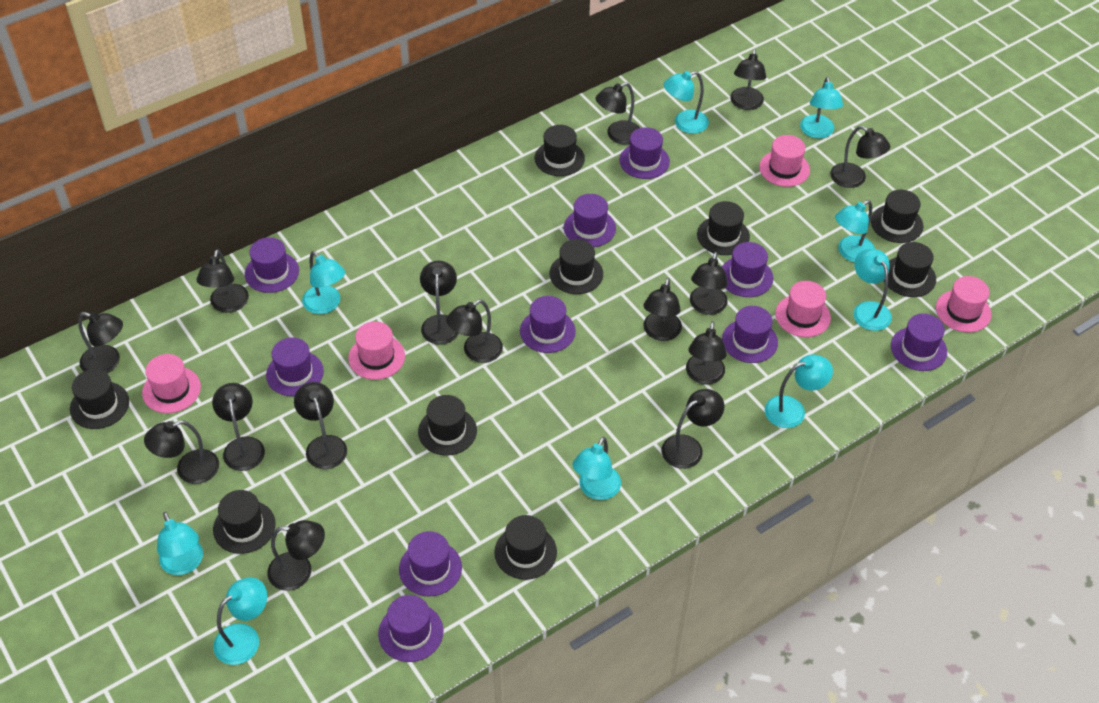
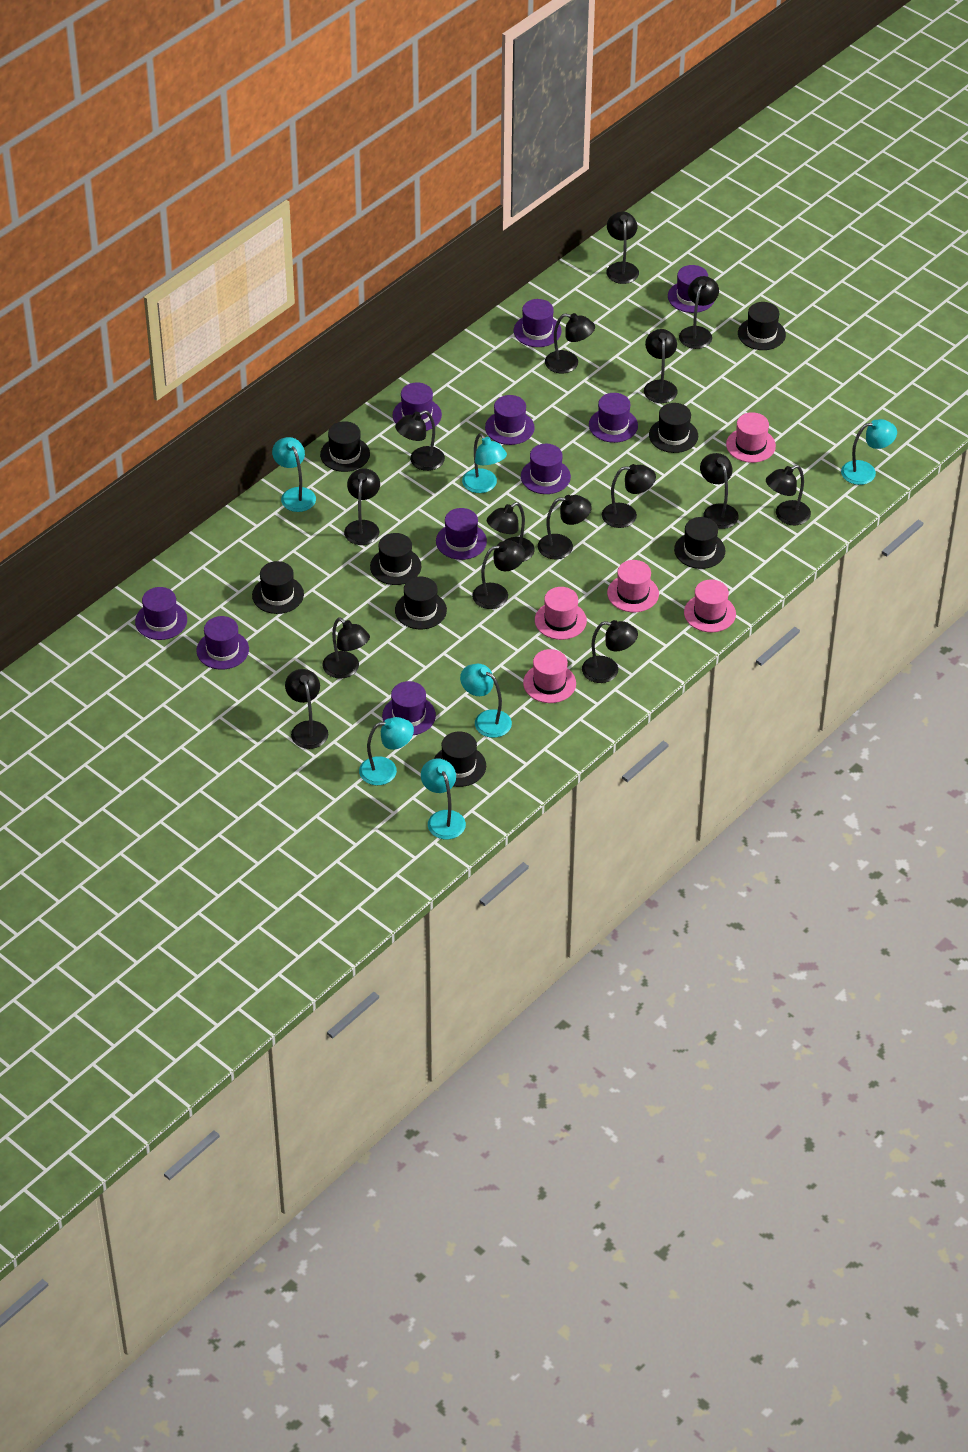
black hat: 9 -> 8
turquoise lamp: 9 -> 6

